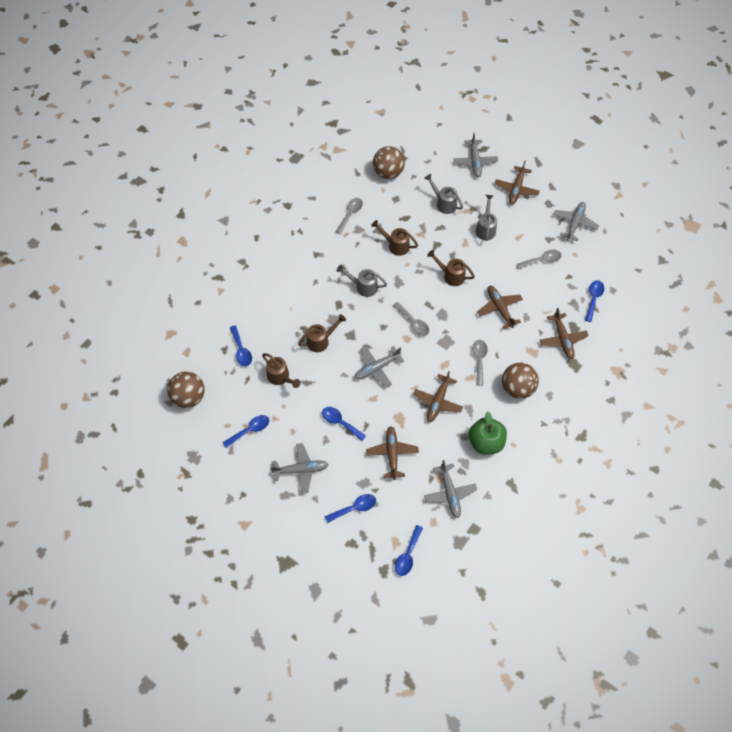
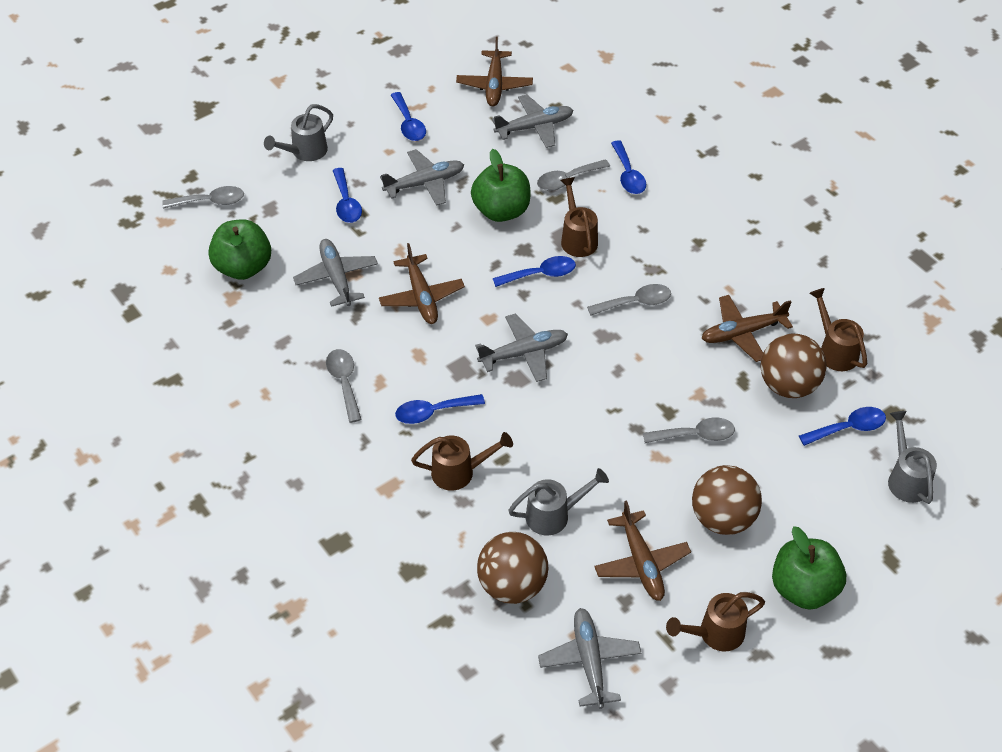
brown plane: 5 -> 4
green apple: 1 -> 3
grey spoon: 4 -> 5

